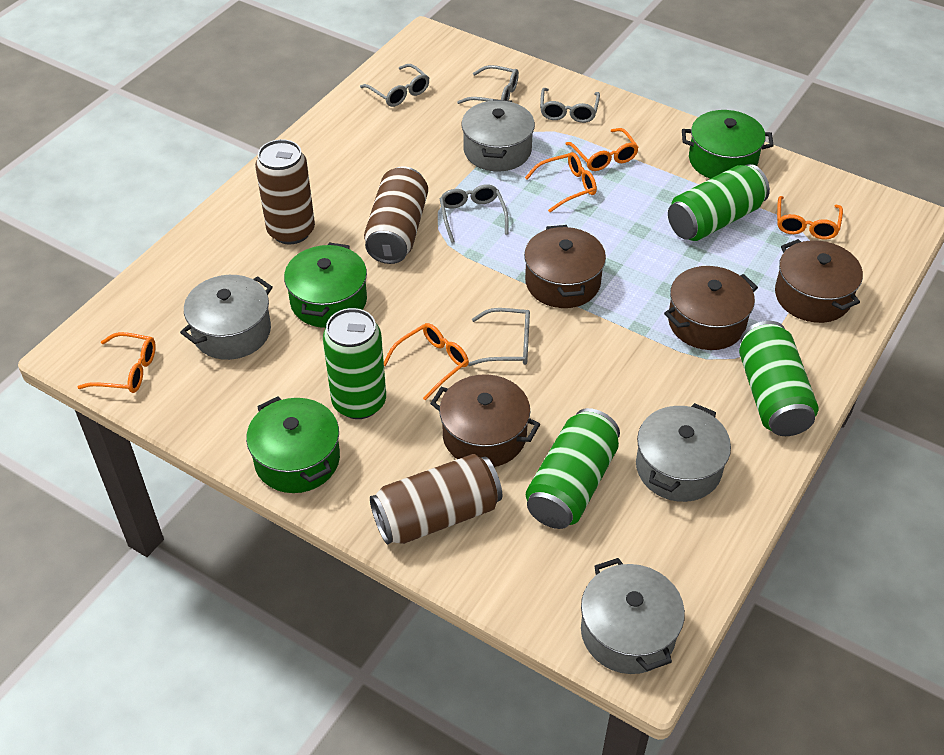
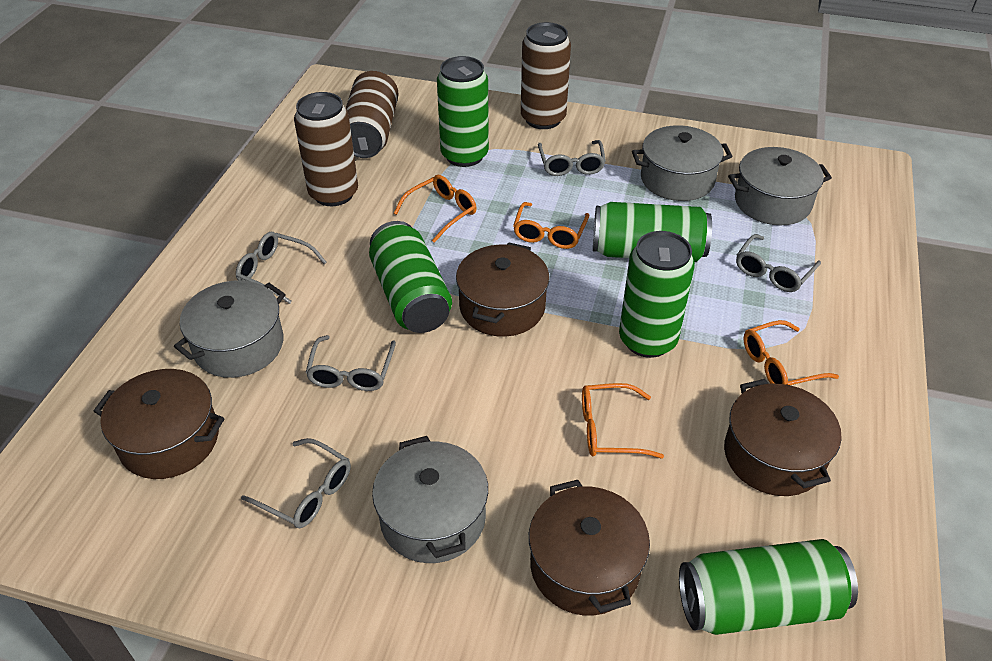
green can: 4 -> 5
green pot: 3 -> 0
orange glasses: 5 -> 4

